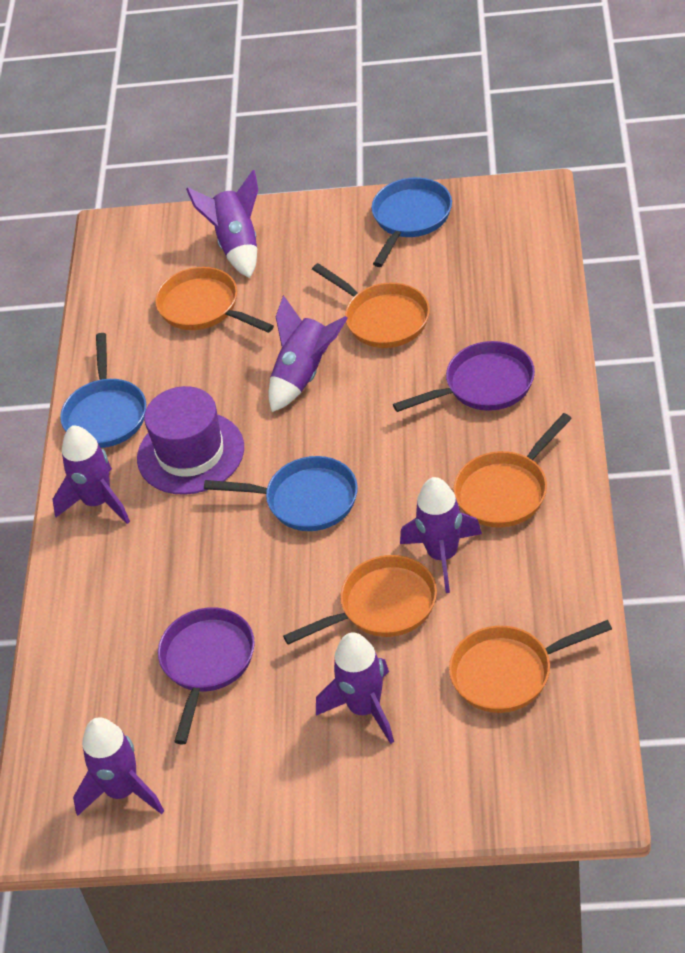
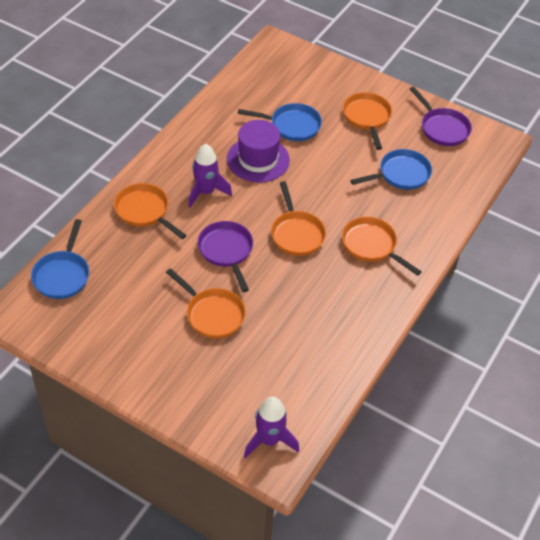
purple rocket: 6 -> 2

